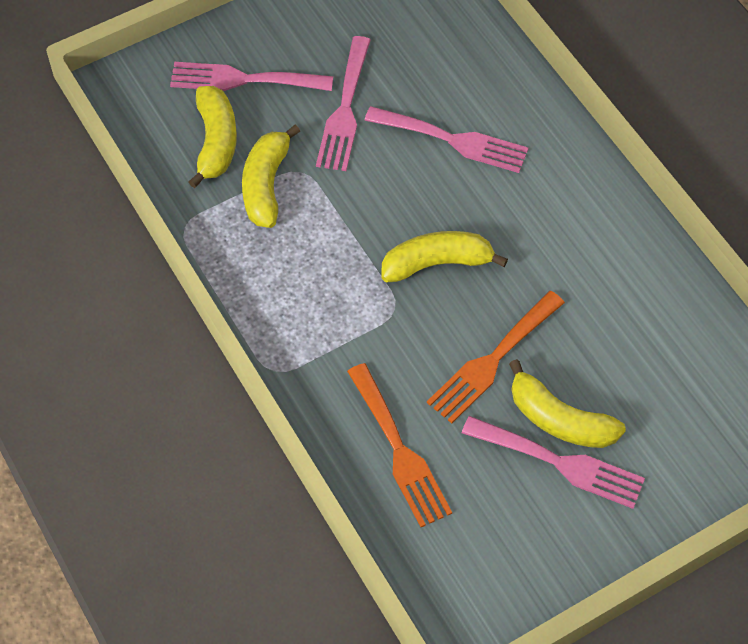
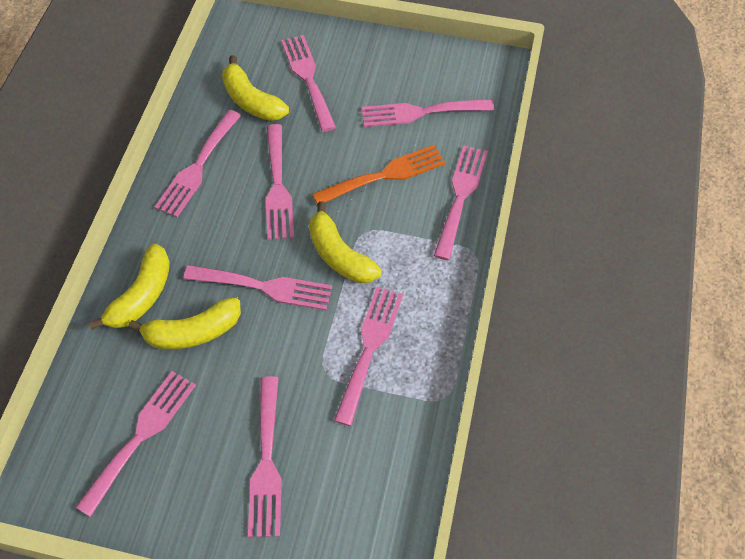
orange fork: 2 -> 1
pink fork: 4 -> 9

